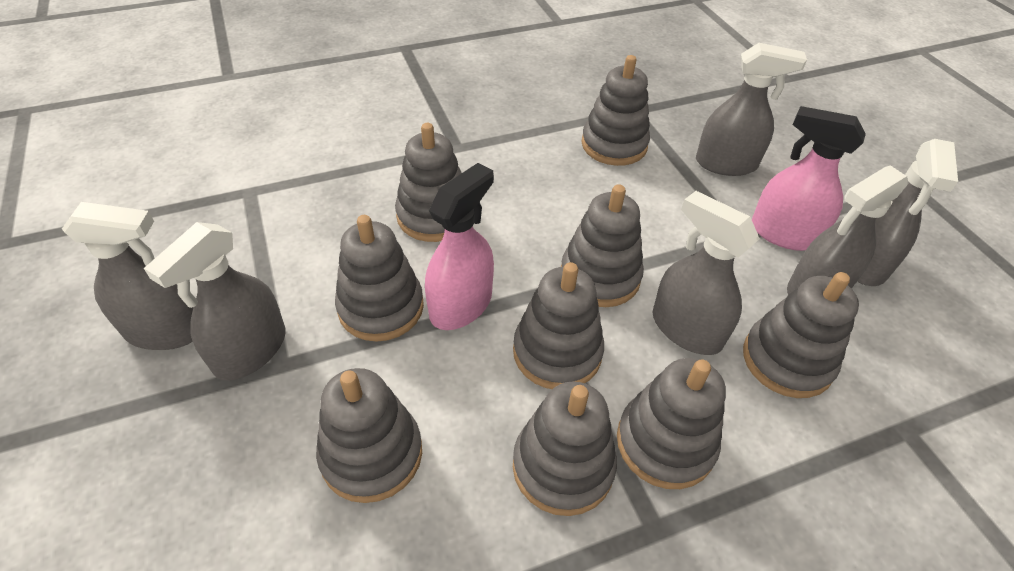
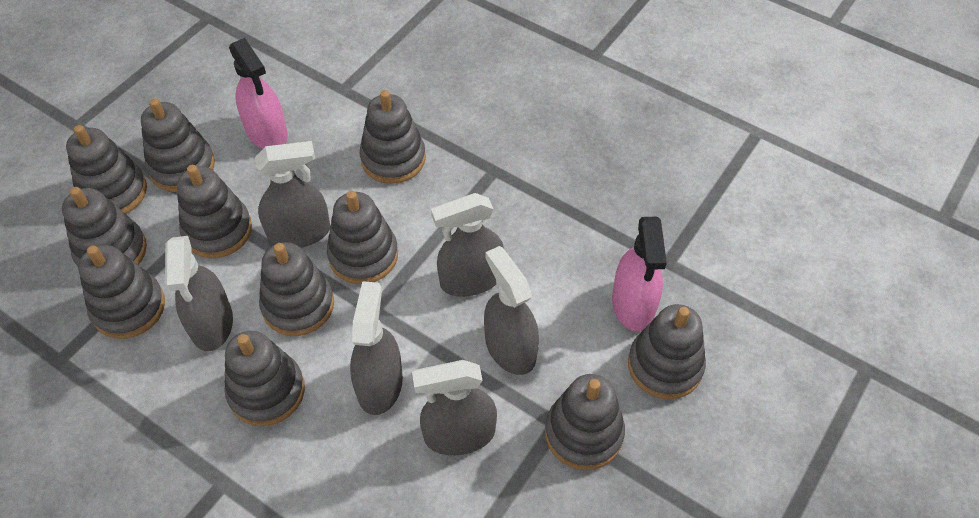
grey stacking toy: 9 -> 11

